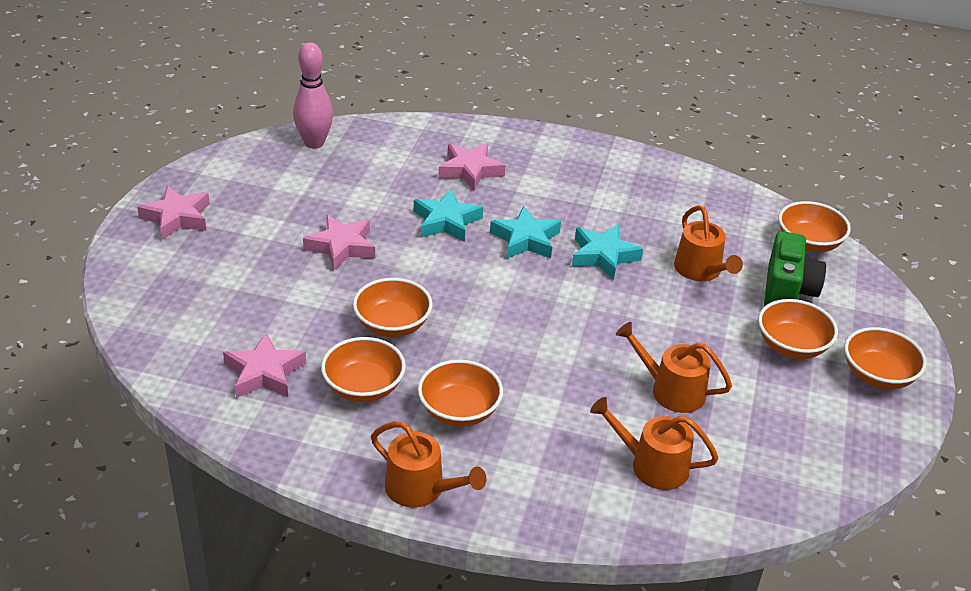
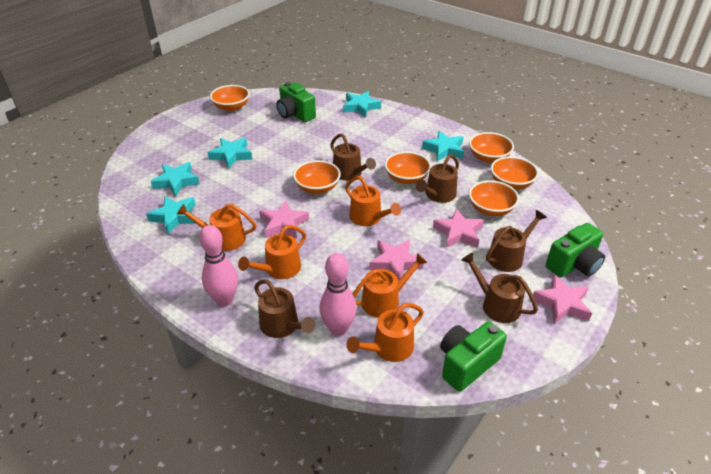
brown watering can: 0 -> 5
green camera: 1 -> 3
orange watering can: 4 -> 5
pink bowling pin: 1 -> 2
turquoise star: 3 -> 5

